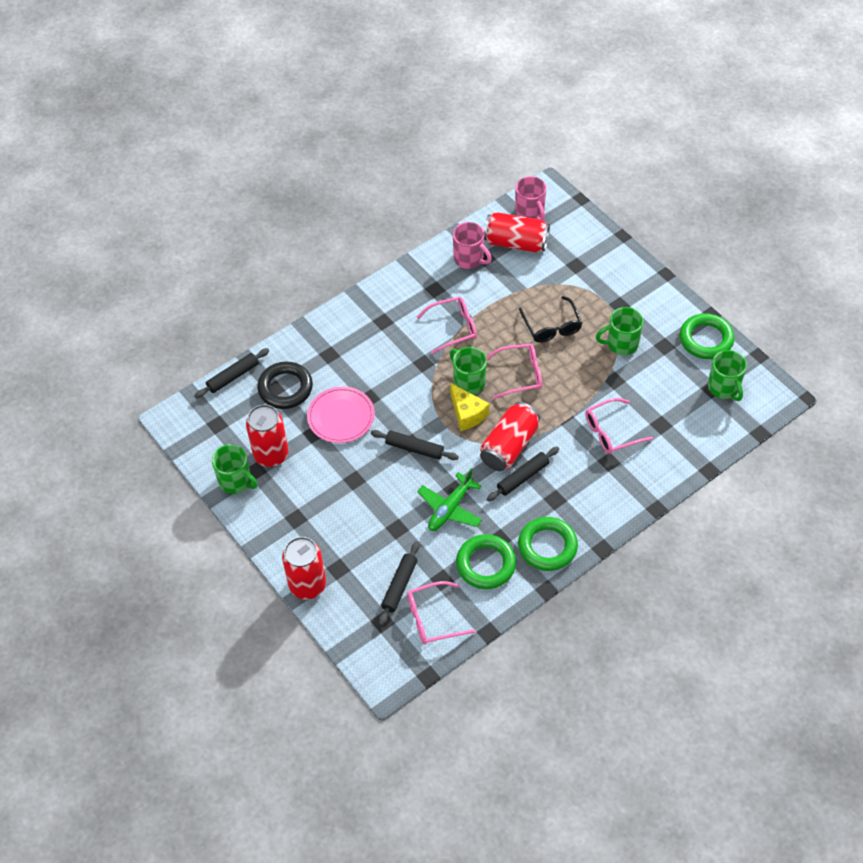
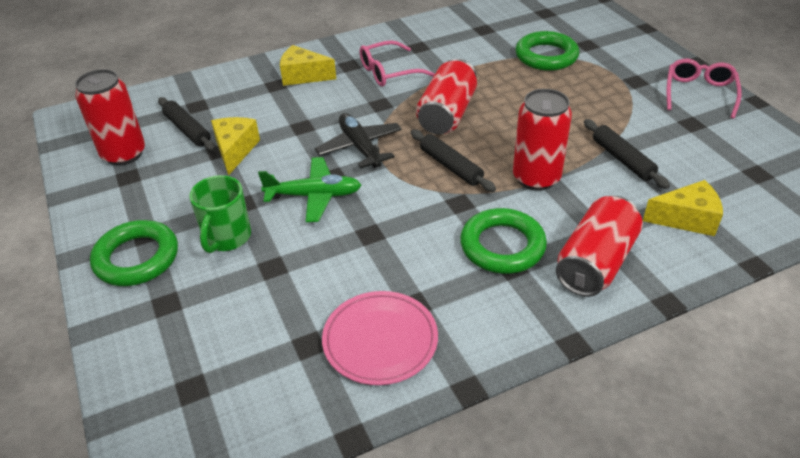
black glasses: 1 -> 0
black plane: 0 -> 1
black ring: 1 -> 0
black rolling pin: 4 -> 3
green mug: 4 -> 1
pink glasses: 4 -> 2
pink mug: 2 -> 0
yellow cheese: 1 -> 3

